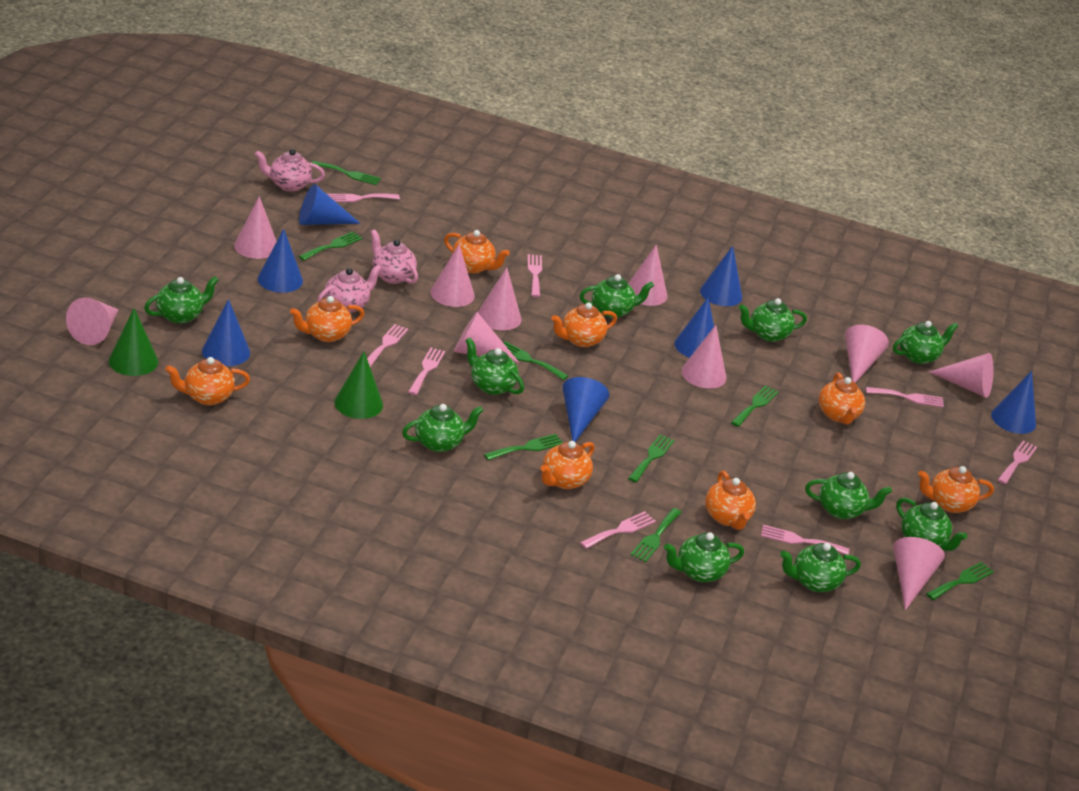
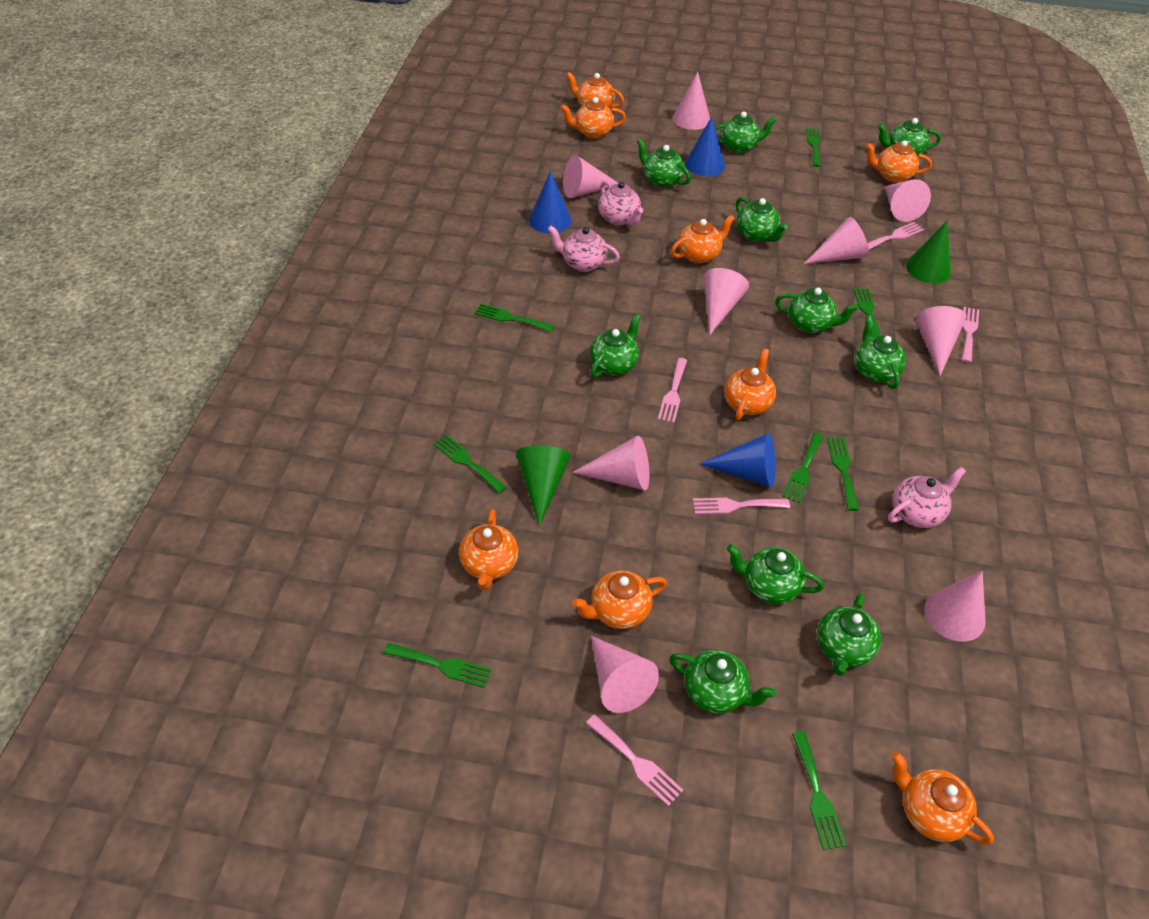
blue cone: 7 -> 3
pink cone: 10 -> 9
pink fork: 8 -> 5

